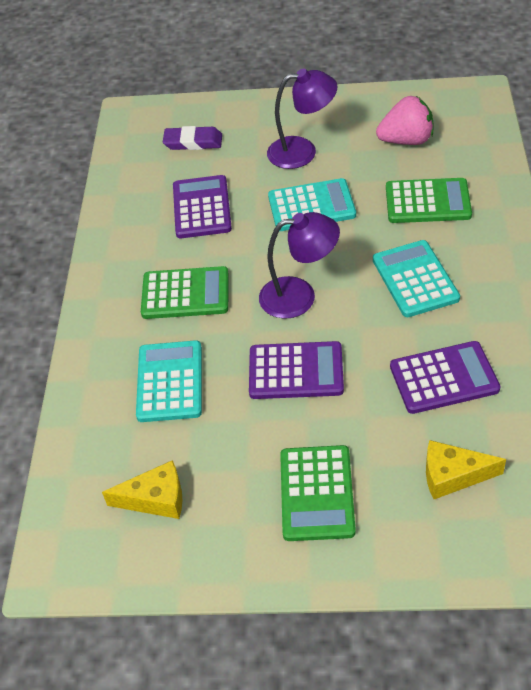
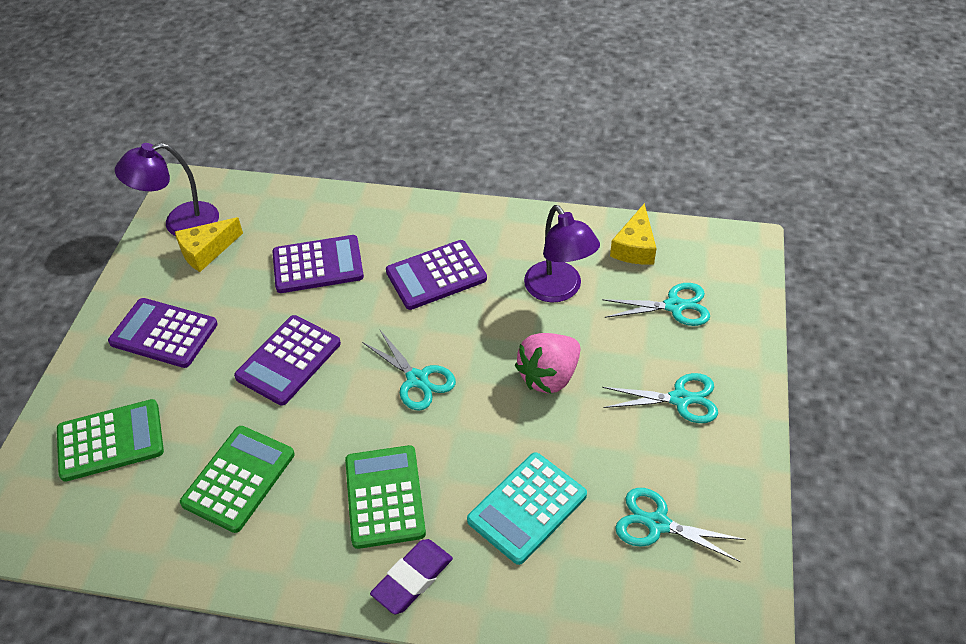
purple calculator: 3 -> 4
turquoise calculator: 3 -> 1
turquoise scissors: 0 -> 4

